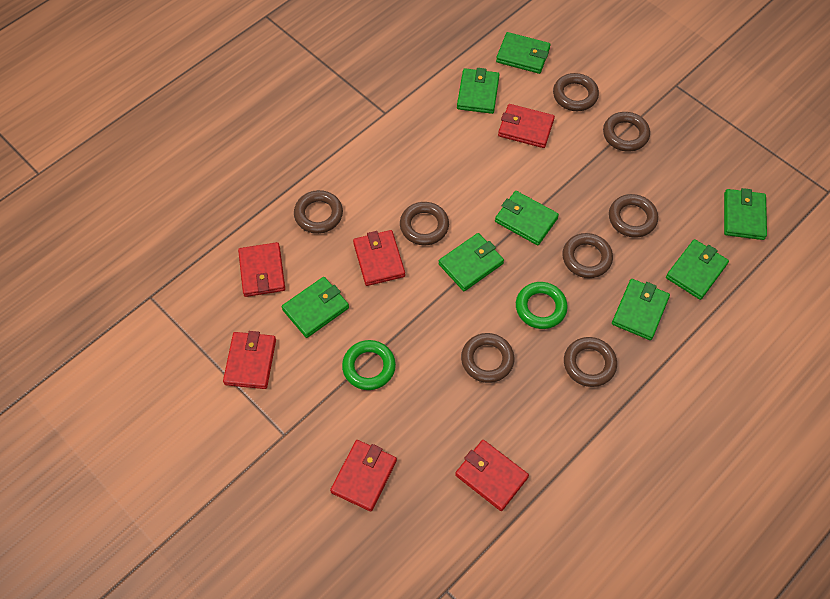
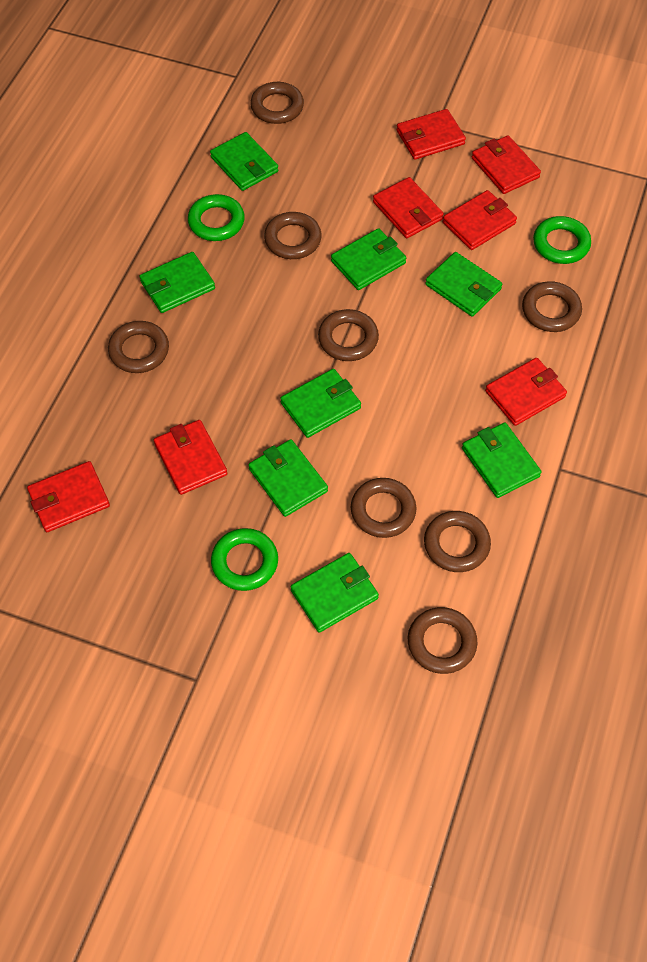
green ring: 2 -> 3
red wallet: 6 -> 7

